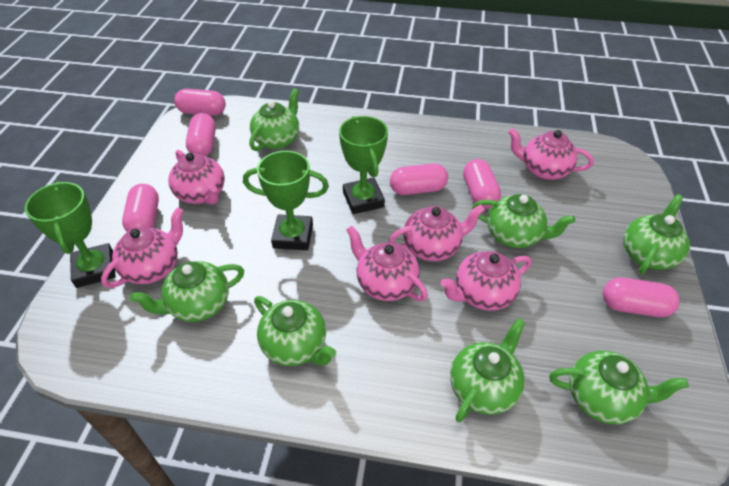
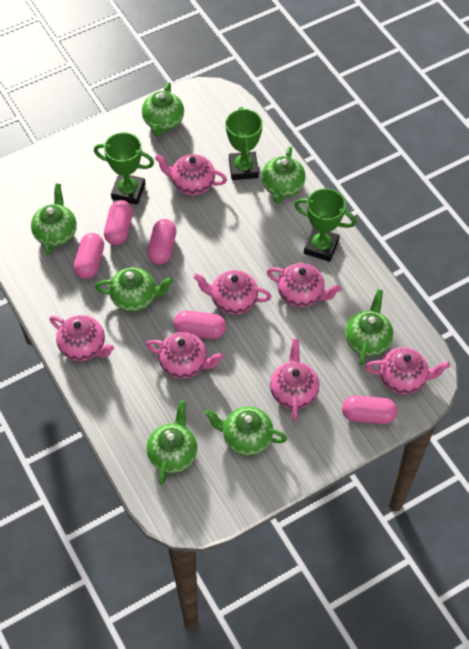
pink capsule: 6 -> 5
pink teapot: 6 -> 7

